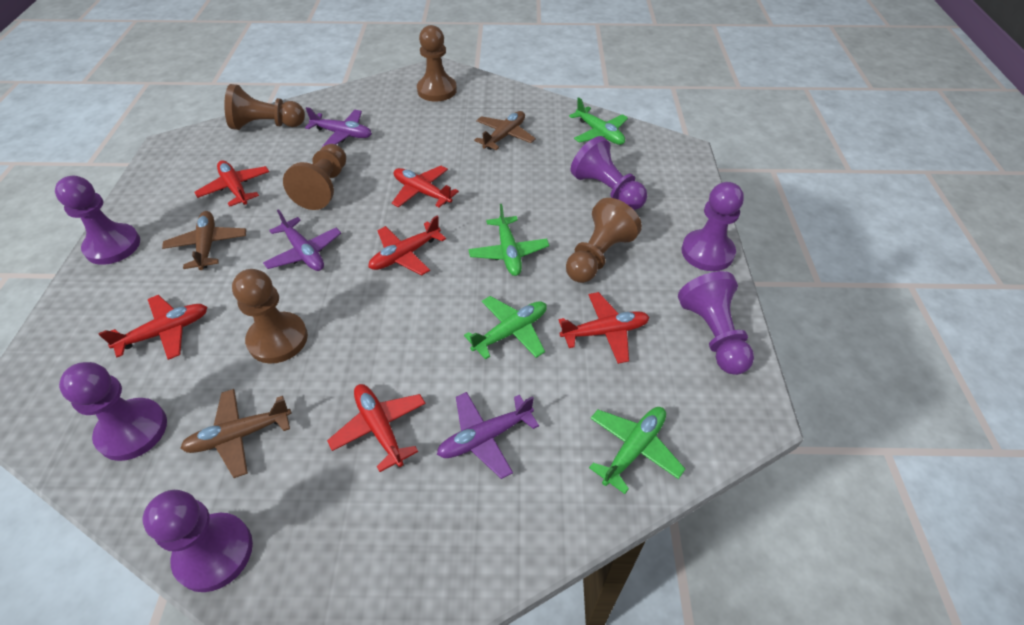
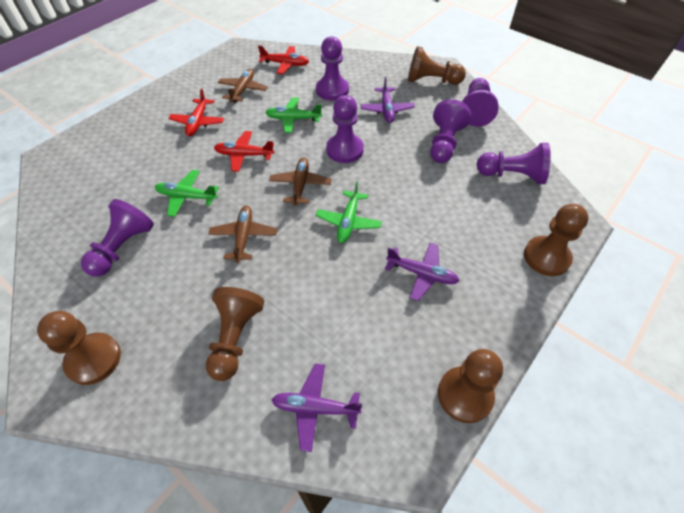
green plane: 4 -> 3
red plane: 6 -> 3

